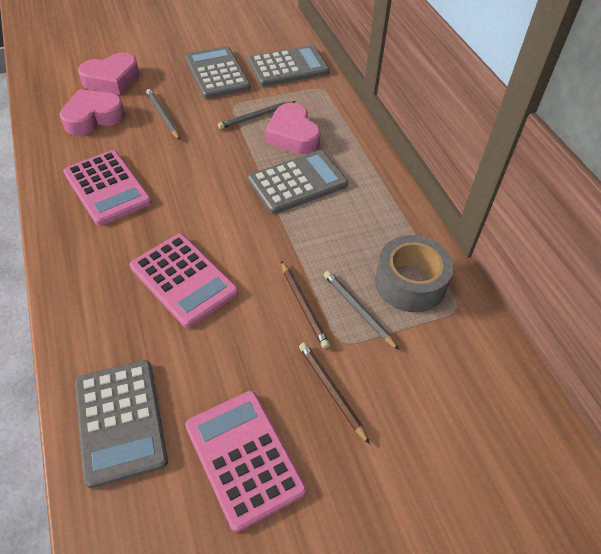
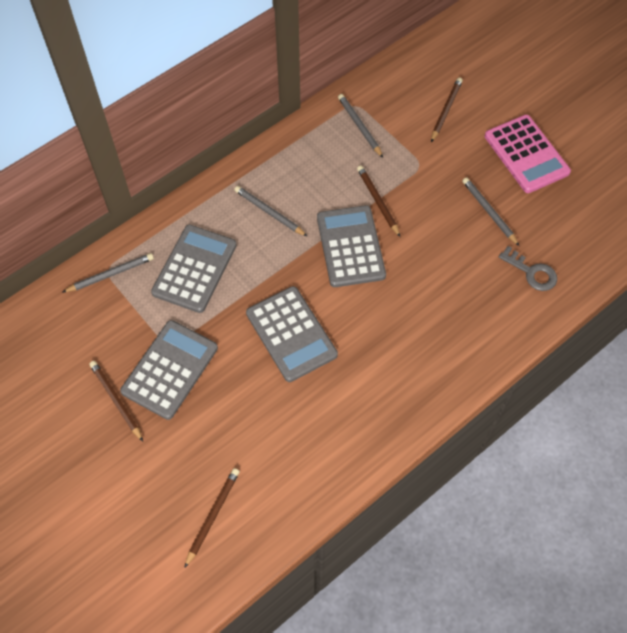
brown pencil: 2 -> 4
grey key: 0 -> 1
grey pencil: 3 -> 4
grey tape: 1 -> 0
pink calculator: 3 -> 1
pink heart: 3 -> 0

